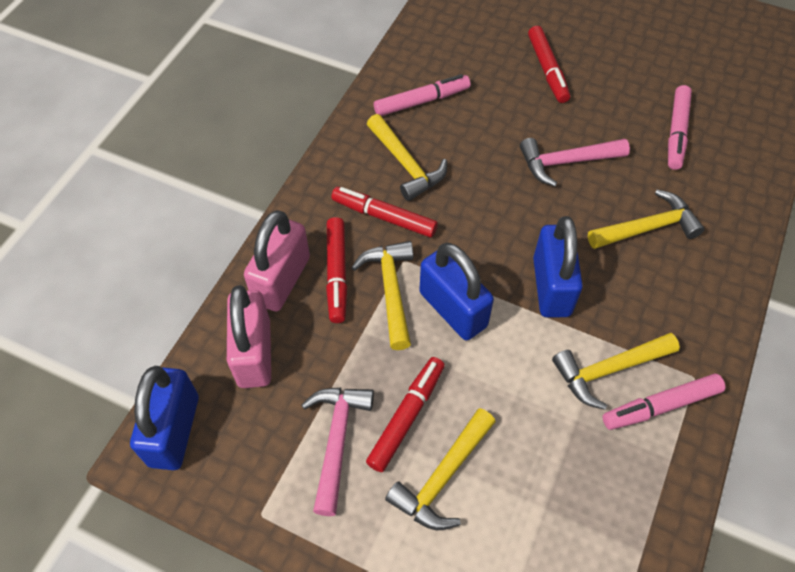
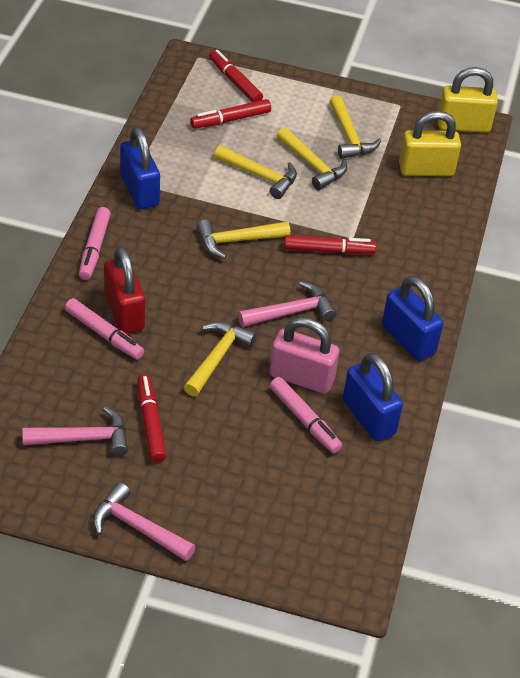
pink hammer: 2 -> 3
pink padlock: 2 -> 1
red padlock: 0 -> 1
yellow padlock: 0 -> 2

